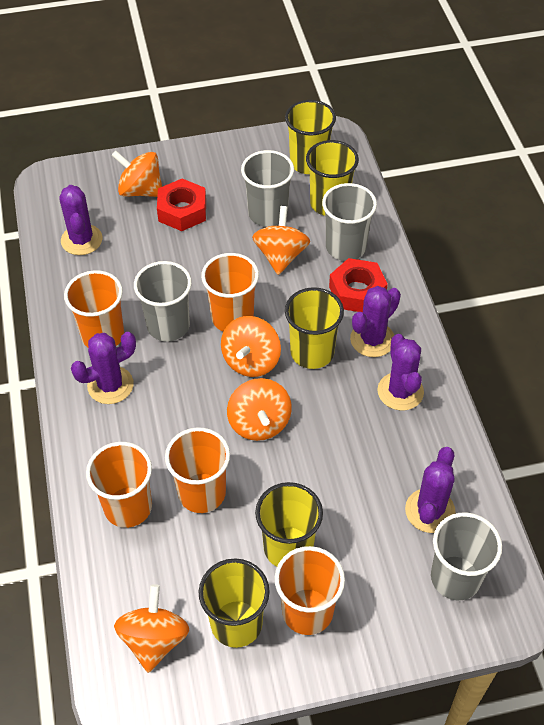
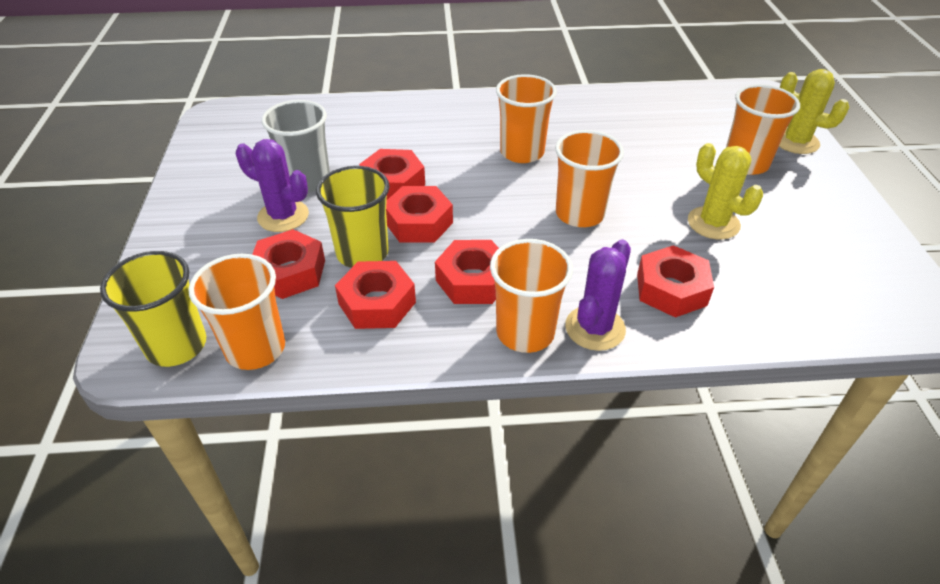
grey cup: 4 -> 1
orange spinning top: 5 -> 0
purple cactus: 5 -> 2
red nut: 2 -> 6
yellow cactus: 0 -> 2
yellow cup: 5 -> 2

